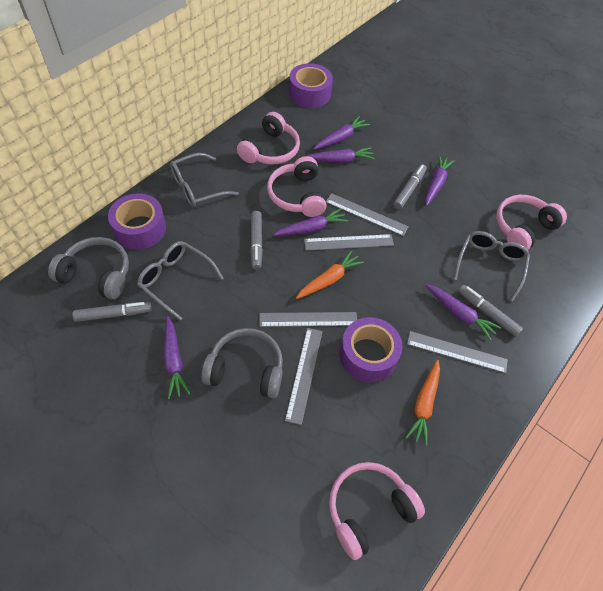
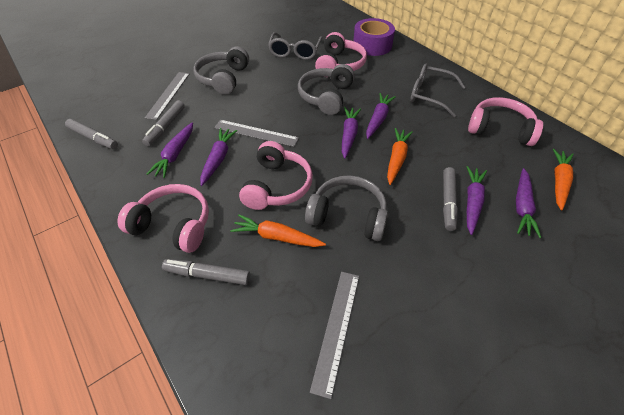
grey glasses: 3 -> 2
grey headphones: 2 -> 3
grey ruler: 5 -> 3
orange carrot: 2 -> 3
purple tape: 3 -> 1

